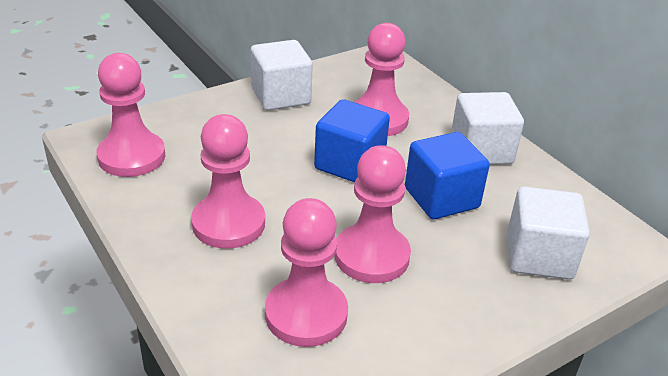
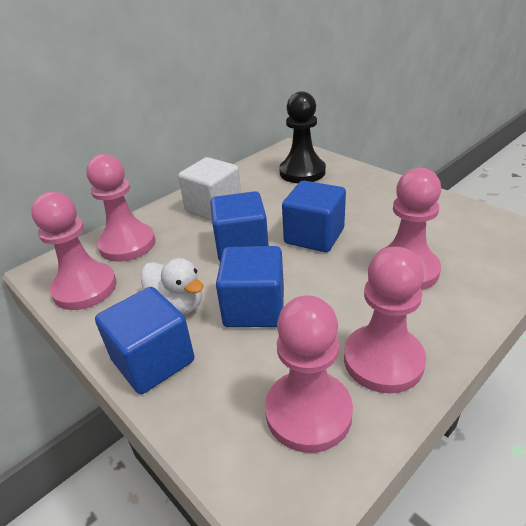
black pawn: 0 -> 1
blue cube: 2 -> 4
white cube: 3 -> 1
white duck: 0 -> 1

